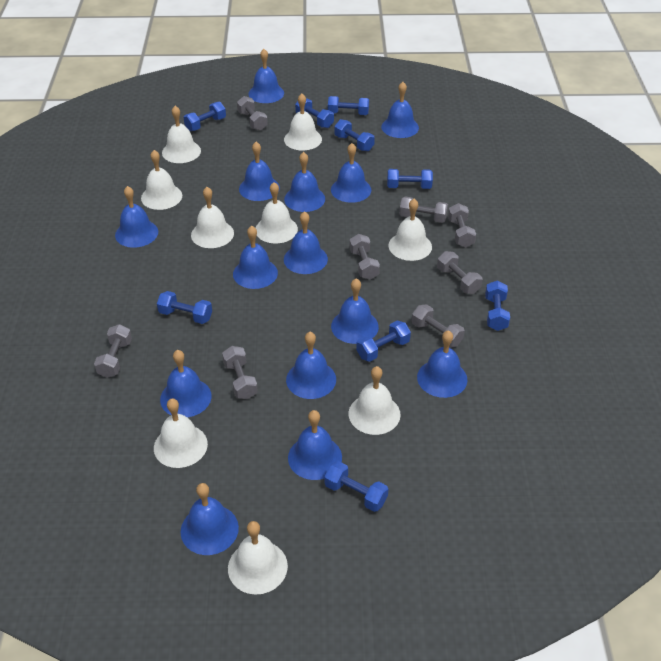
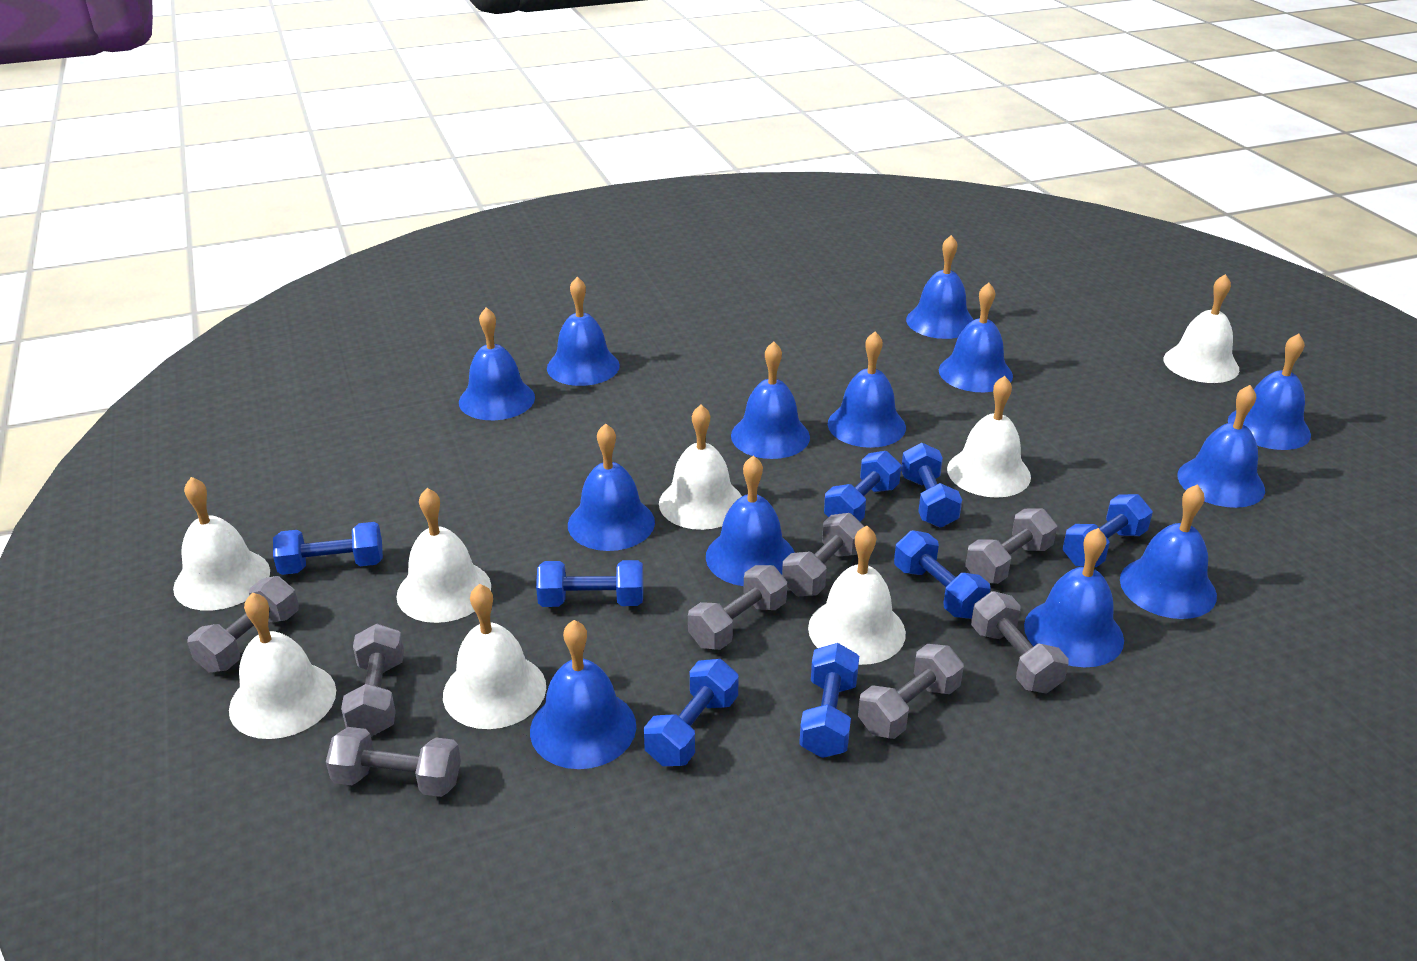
blue bell: 14 -> 13
blue dumbbell: 9 -> 8
white bell: 9 -> 8

